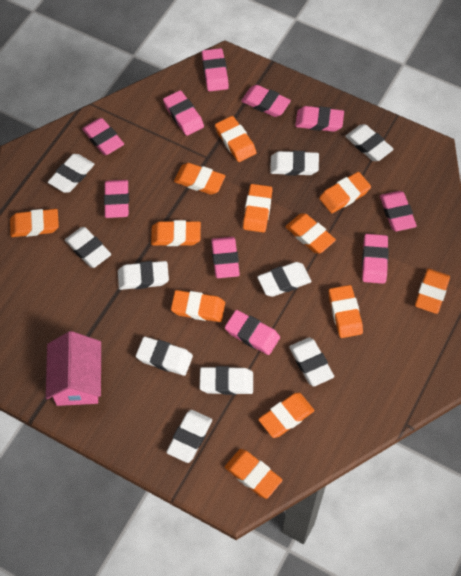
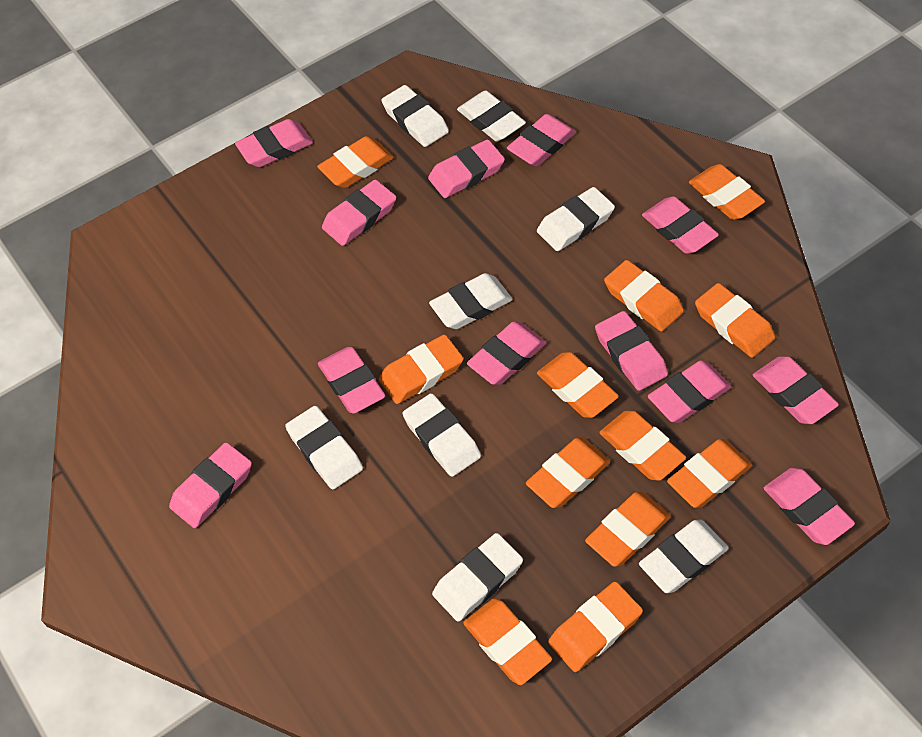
pink eraser: 10 -> 12
pink house: 1 -> 0
white eraser: 10 -> 8

